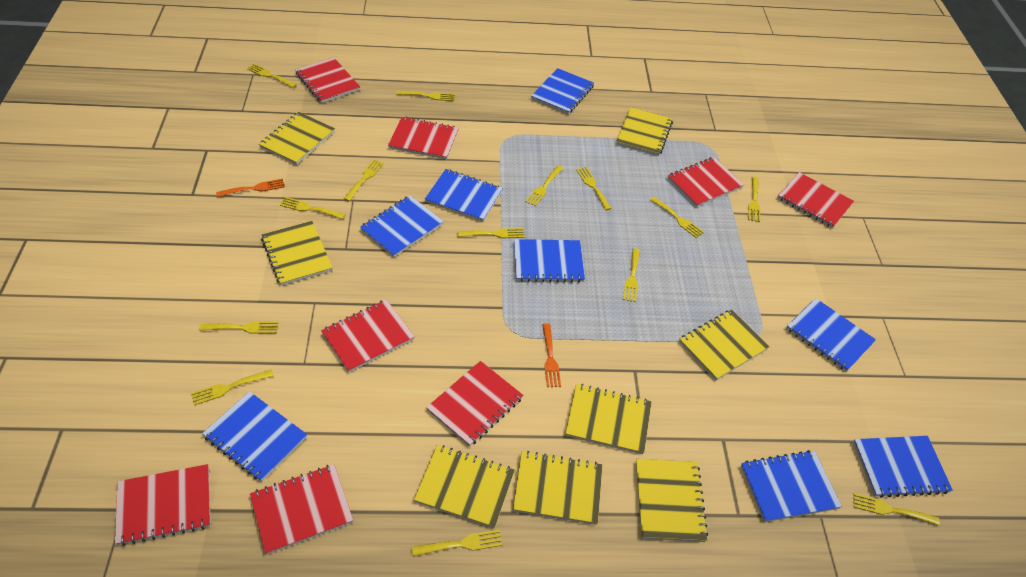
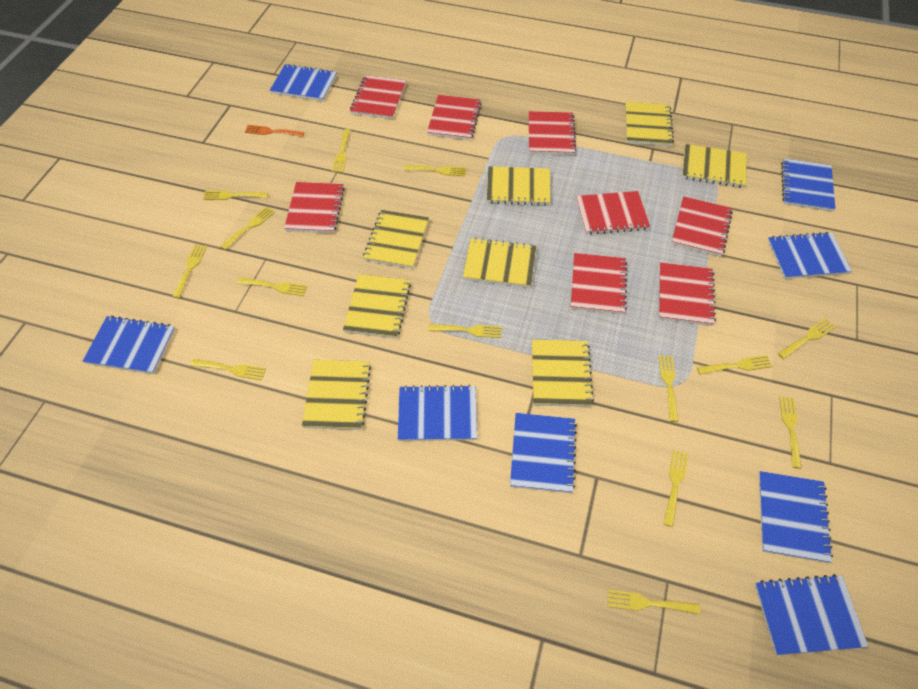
orange fork: 2 -> 1

